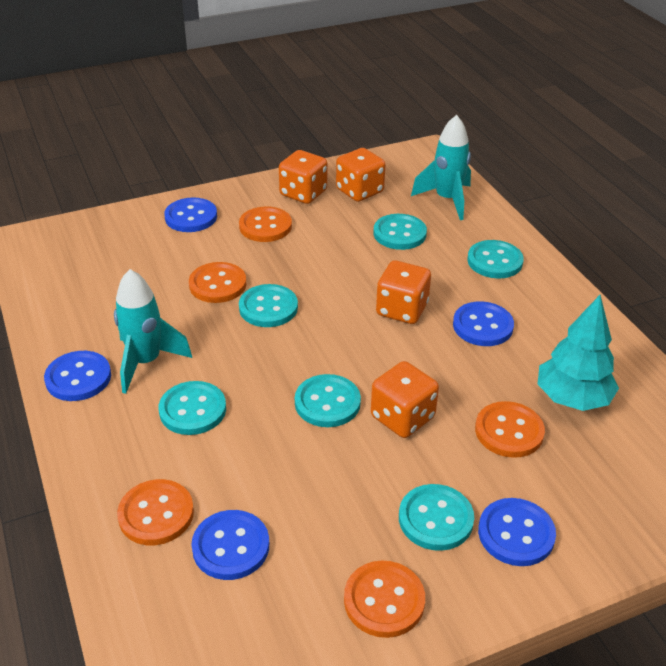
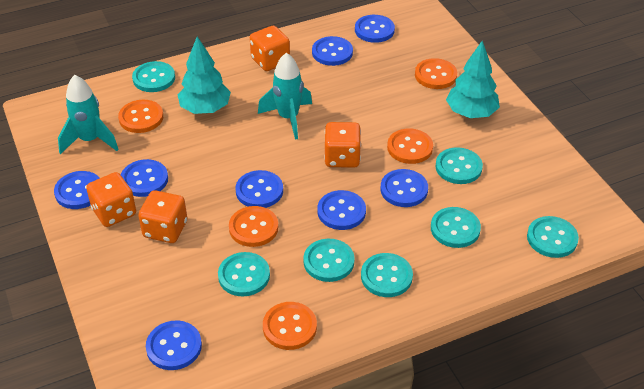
blue button: 5 -> 8
turquoise button: 6 -> 7
turquoise tree: 1 -> 2

